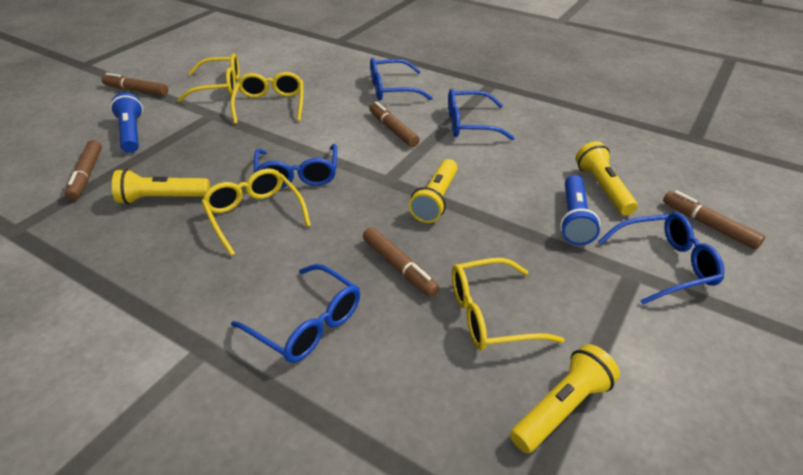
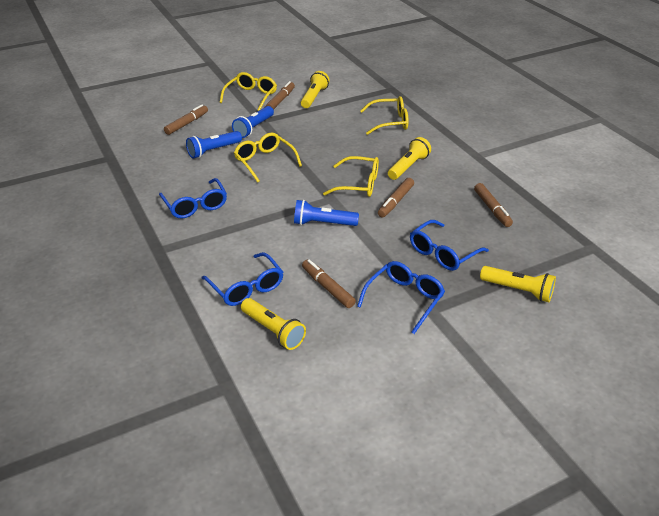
blue flashlight: 2 -> 3
blue glasses: 5 -> 4

